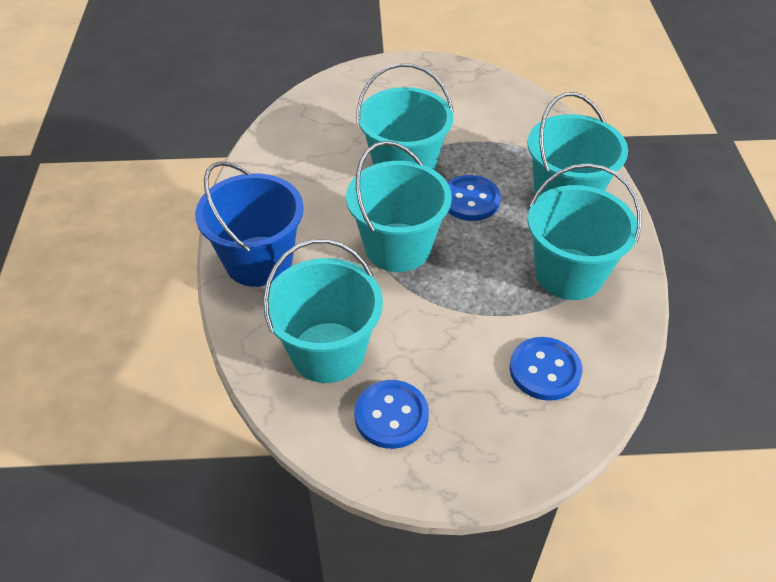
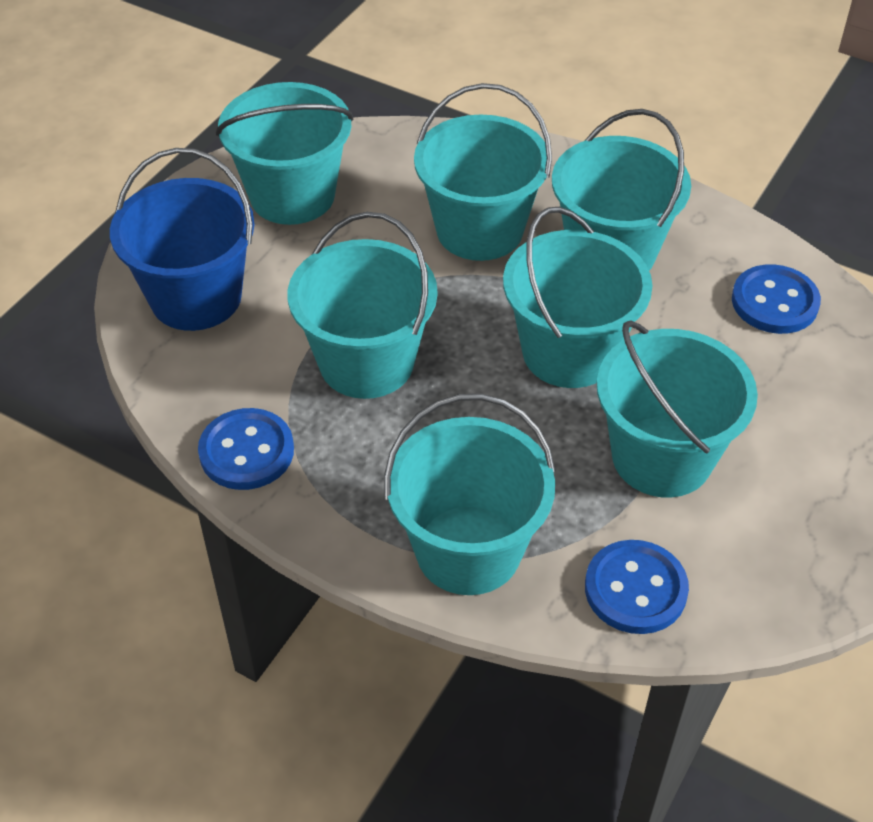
turquoise bucket: 5 -> 7

